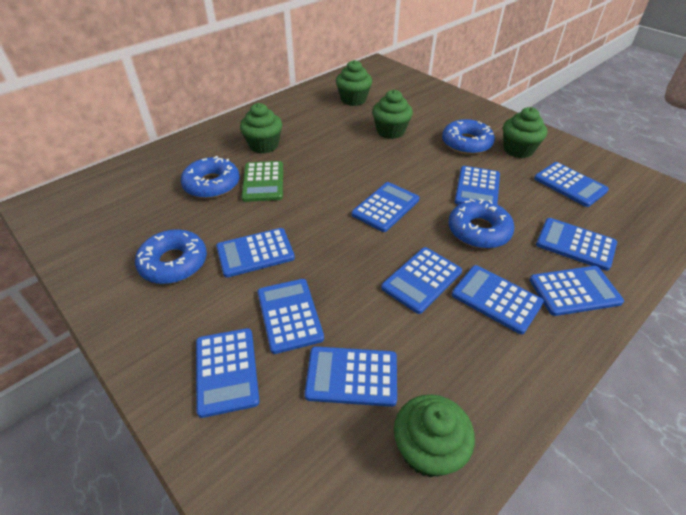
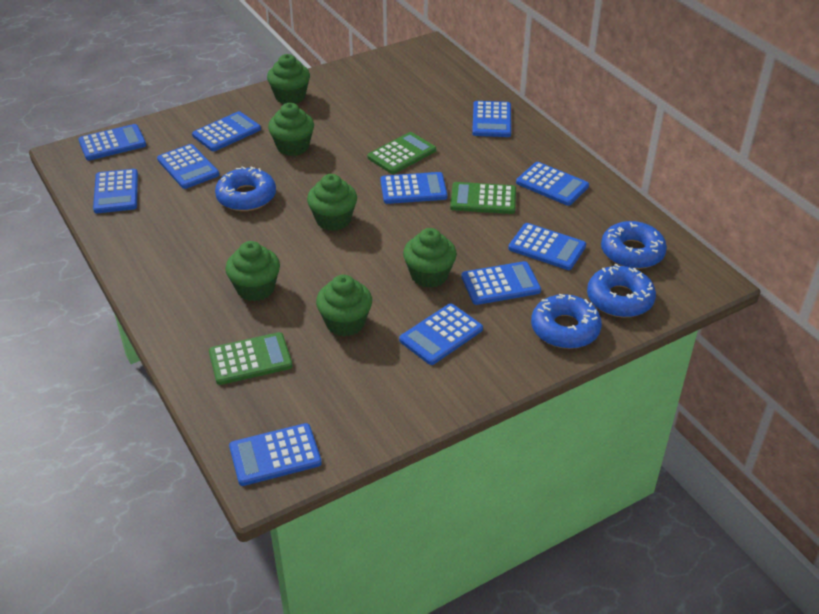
green calculator: 1 -> 3
green cupcake: 5 -> 6

